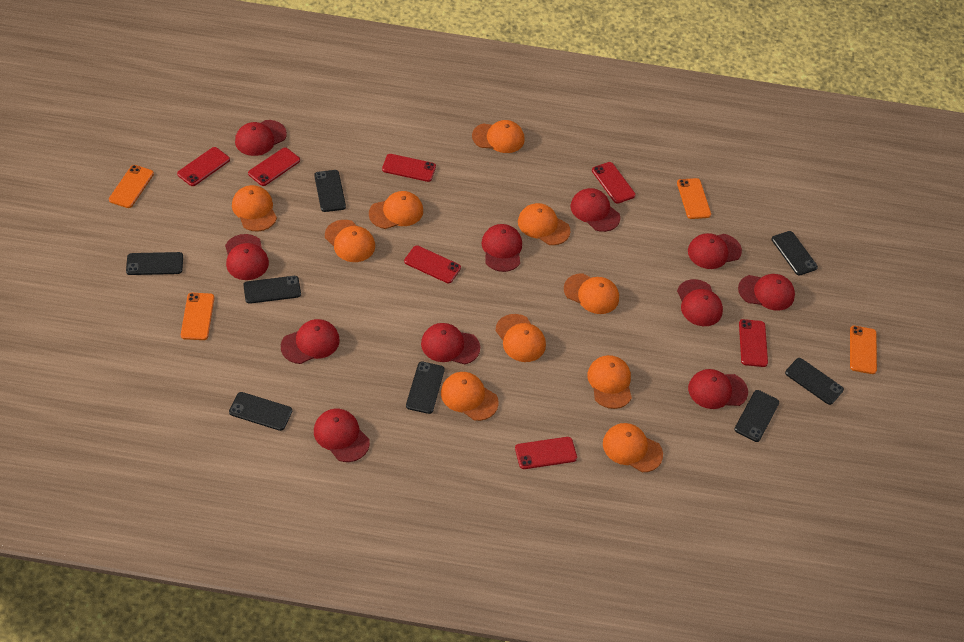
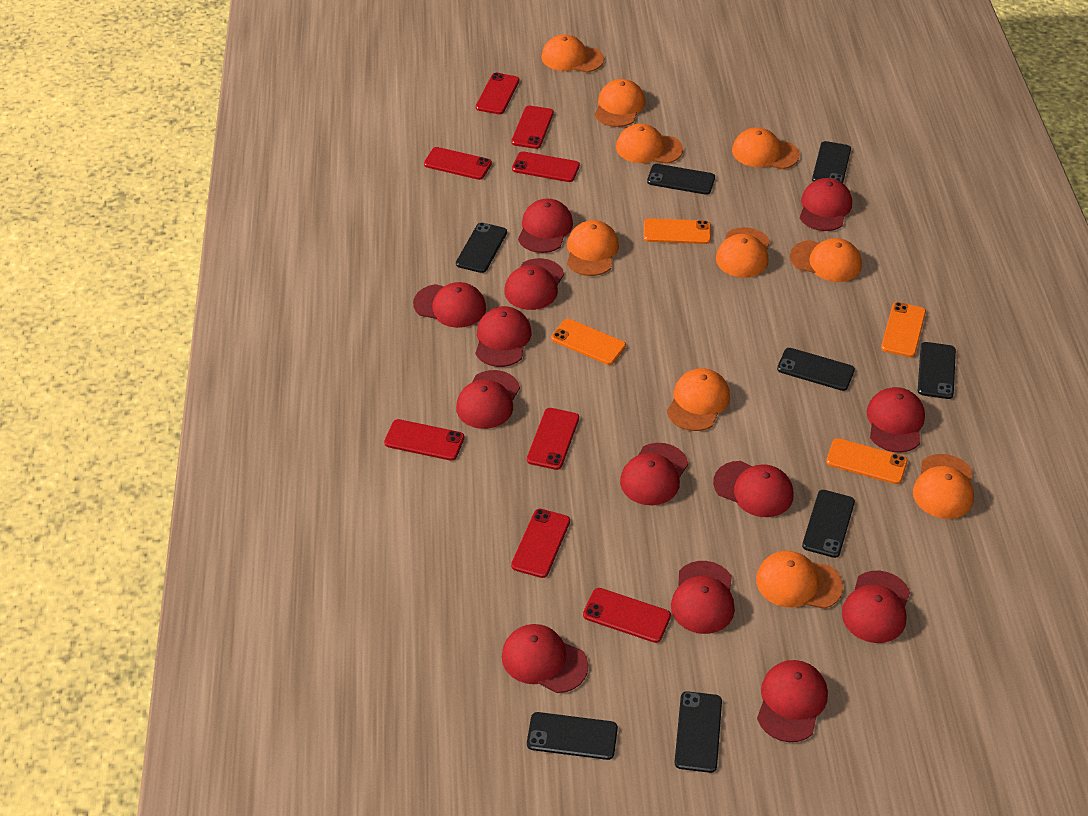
red cap: 11 -> 13
red phone: 7 -> 8

